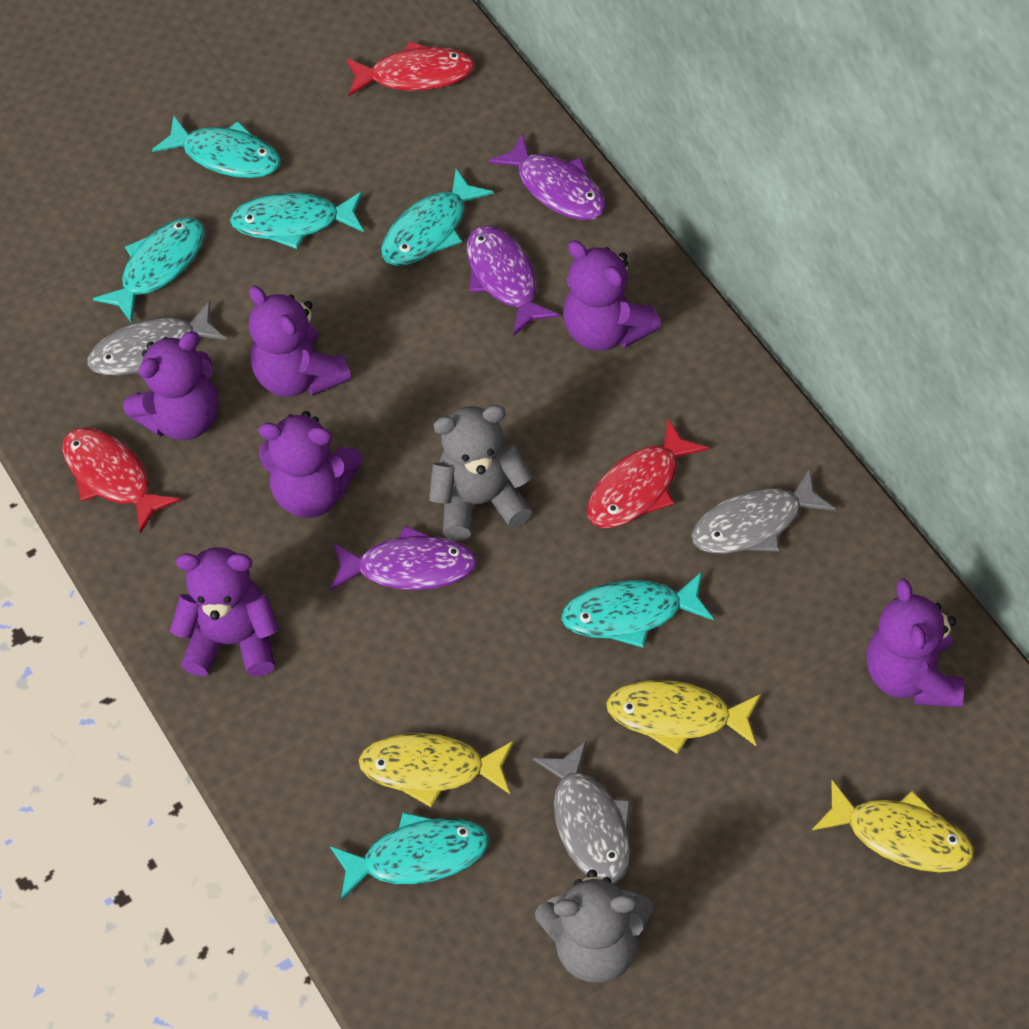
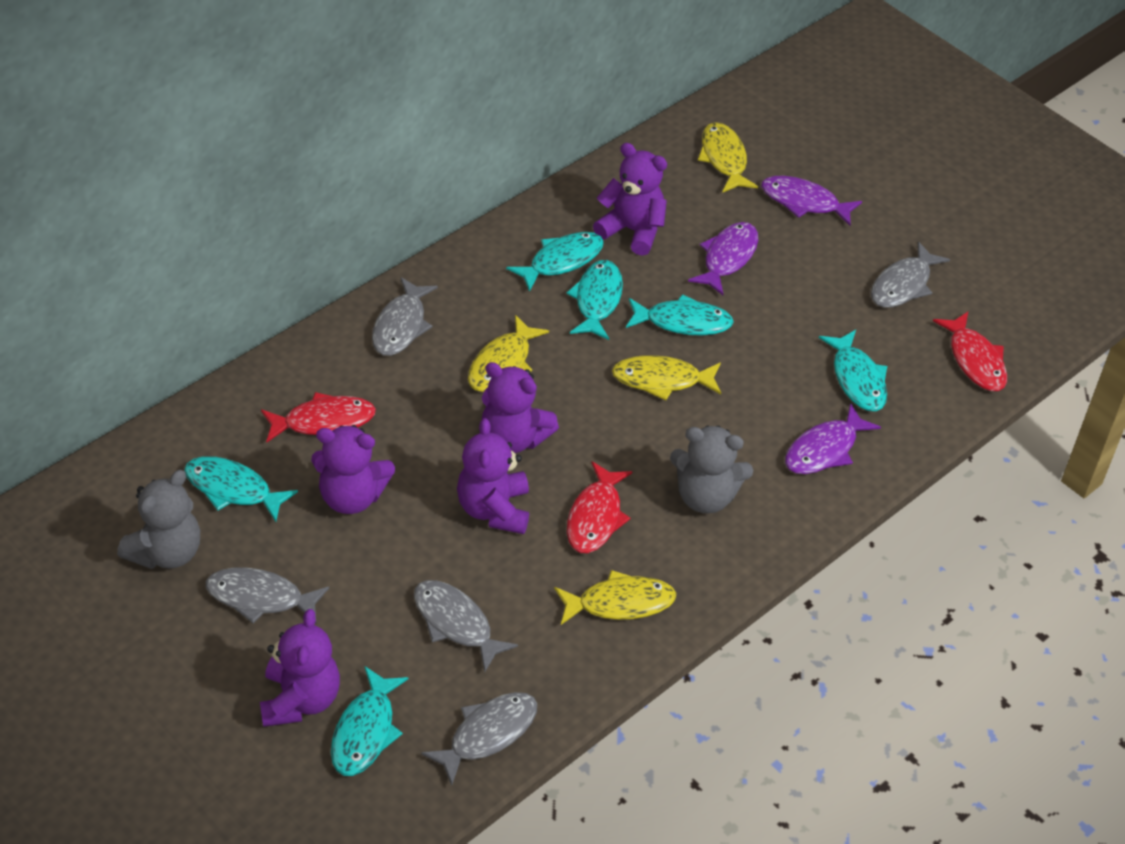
grey fish: 3 -> 5
purple teddy bear: 6 -> 5
yellow fish: 3 -> 4

